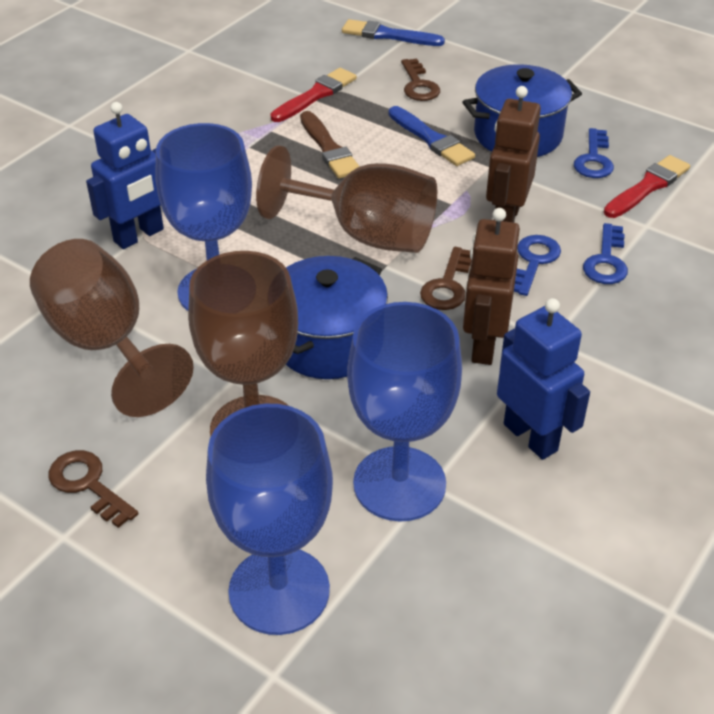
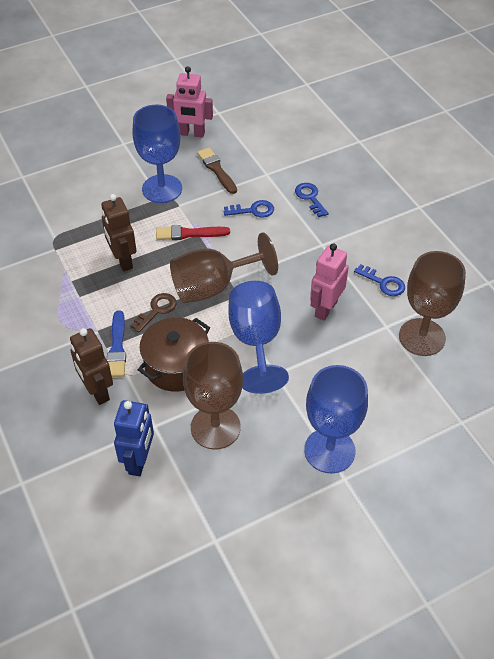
blue brush: 2 -> 1
blue pot: 2 -> 0
blue robot: 2 -> 1
brown key: 3 -> 1
brown pot: 0 -> 1
pink robot: 0 -> 2
red brush: 2 -> 1

